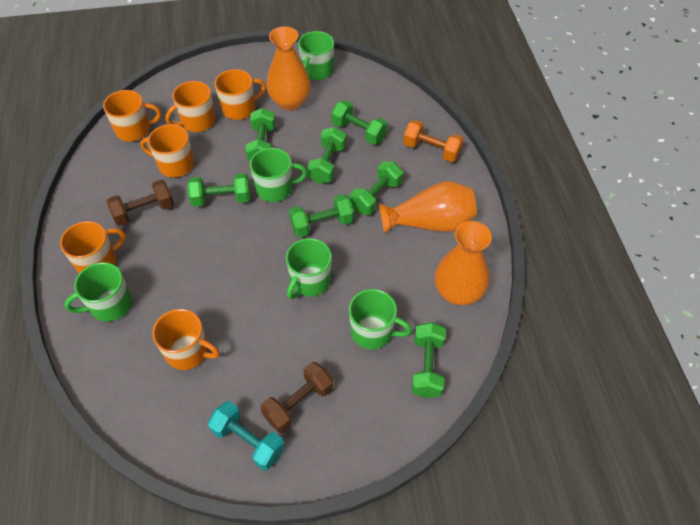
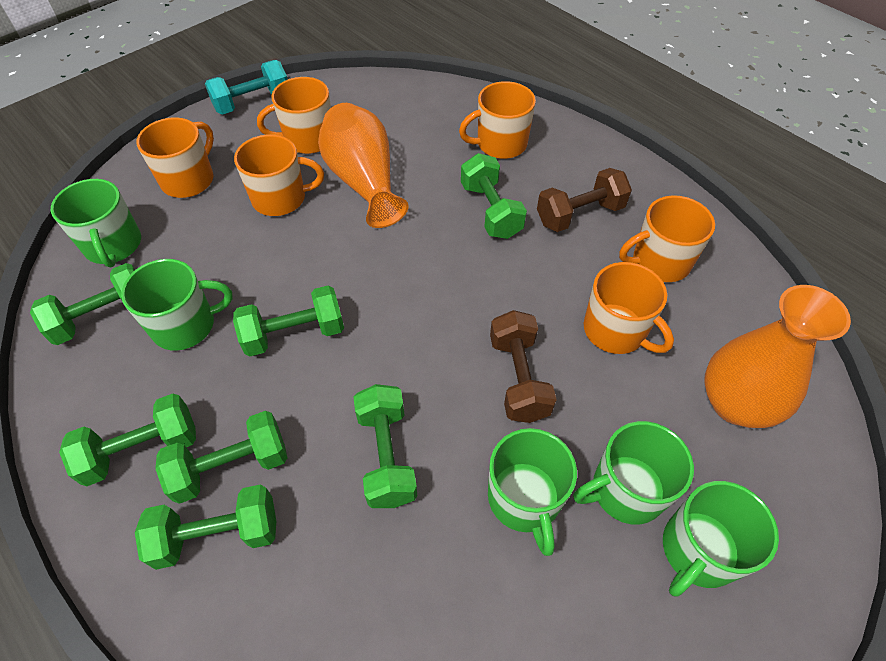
orange dumbbell: 1 -> 0
orange vase: 3 -> 2

